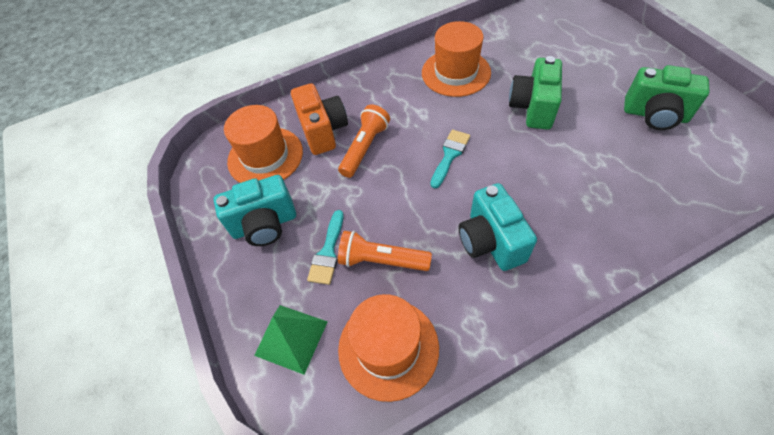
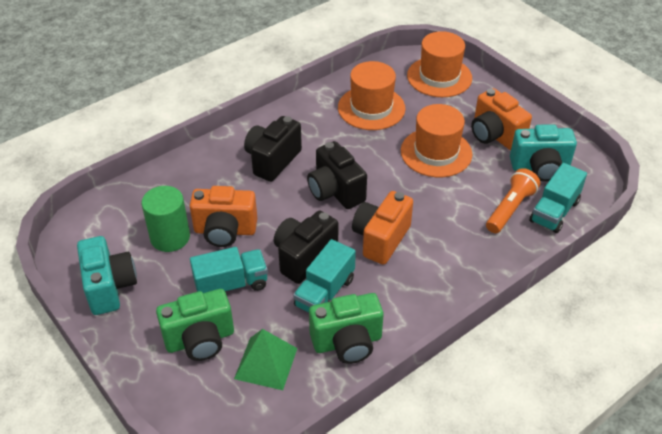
black camera: 0 -> 3
green cylinder: 0 -> 1
orange camera: 1 -> 3
orange flashlight: 2 -> 1
turquoise brush: 2 -> 0
turquoise truck: 0 -> 3

